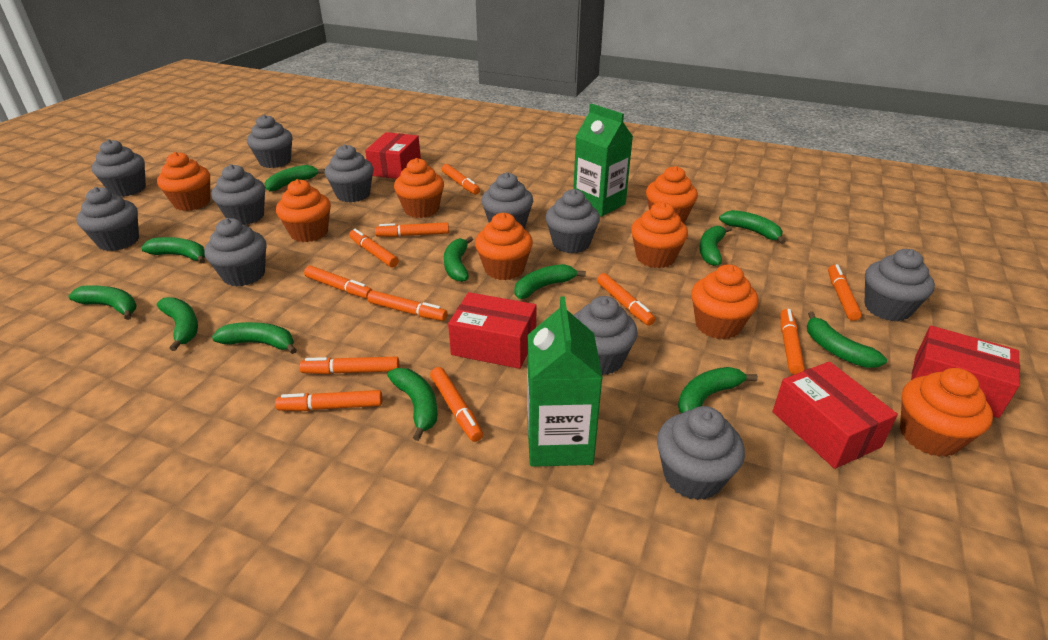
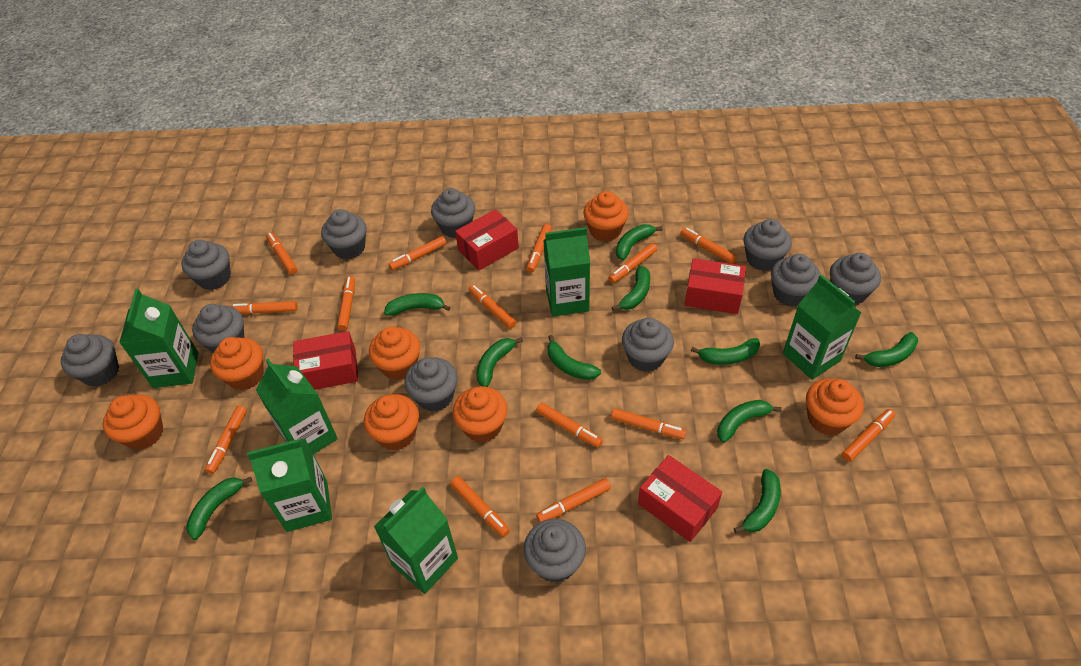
green banana: 12 -> 10
green carton: 2 -> 6
orange cupcake: 8 -> 7
orange marker: 11 -> 14

